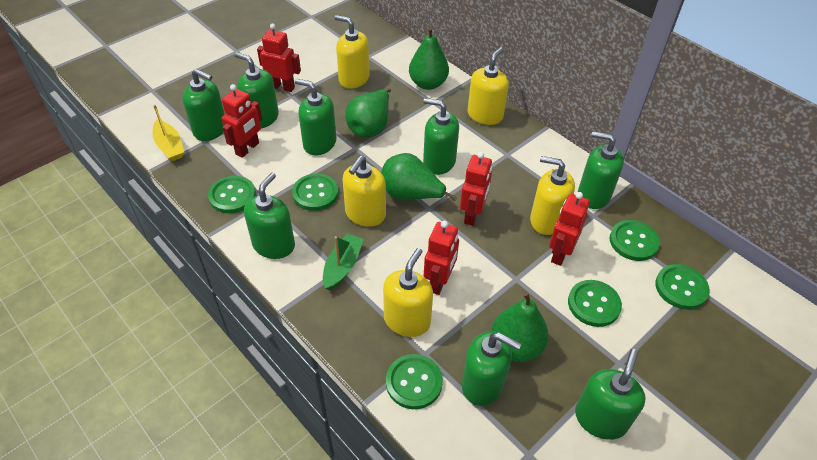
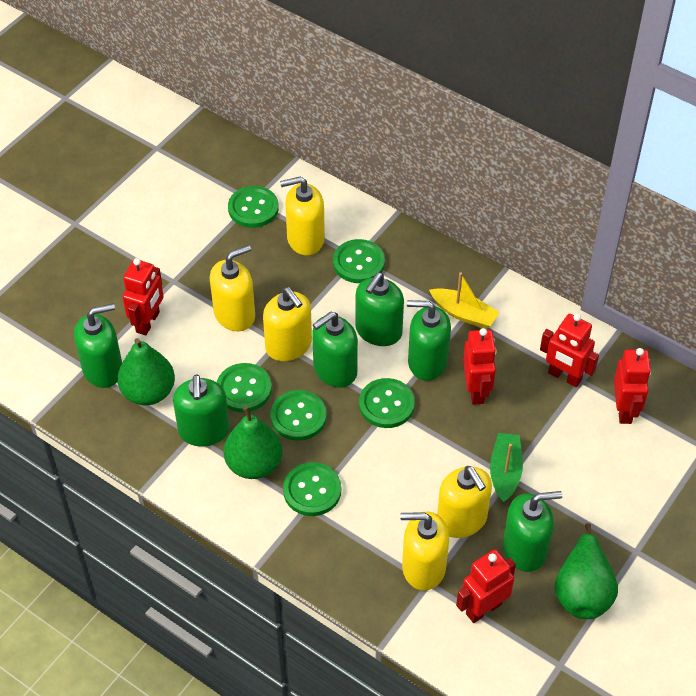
green pear: 4 -> 3
green soap dispenser: 8 -> 6

